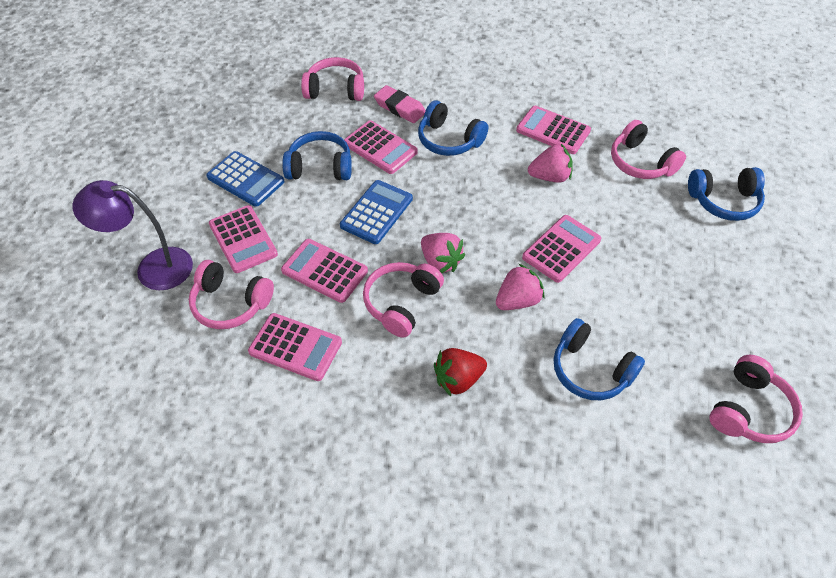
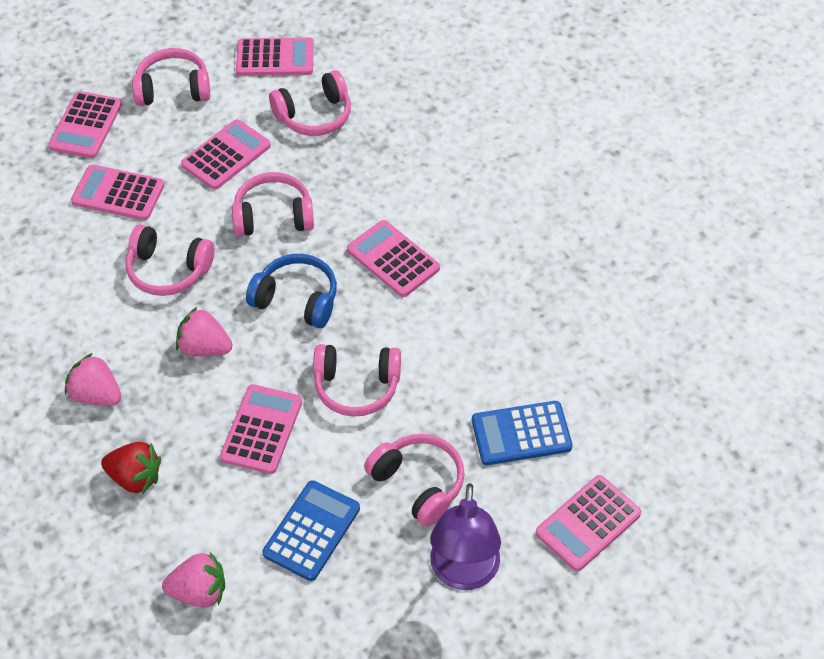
blue headphones: 4 -> 1
pink calculator: 6 -> 7
pink eraser: 1 -> 0
pink headphones: 5 -> 6

